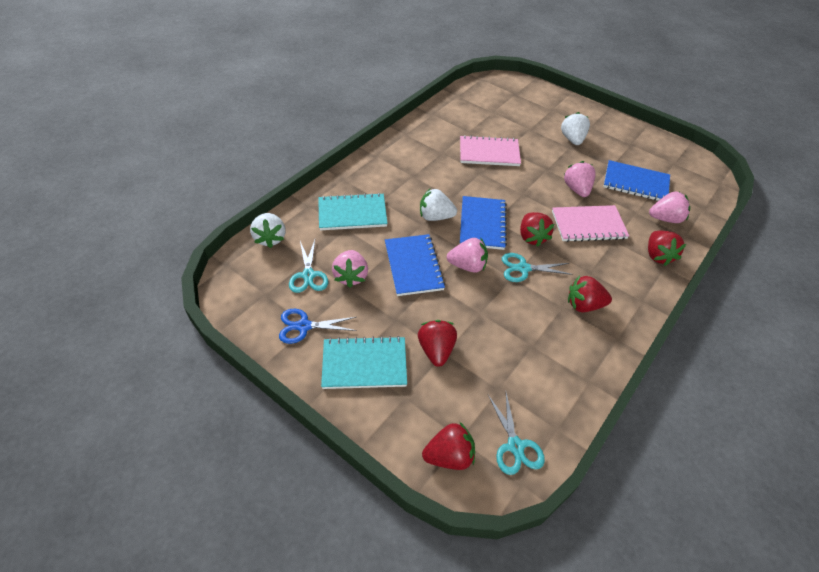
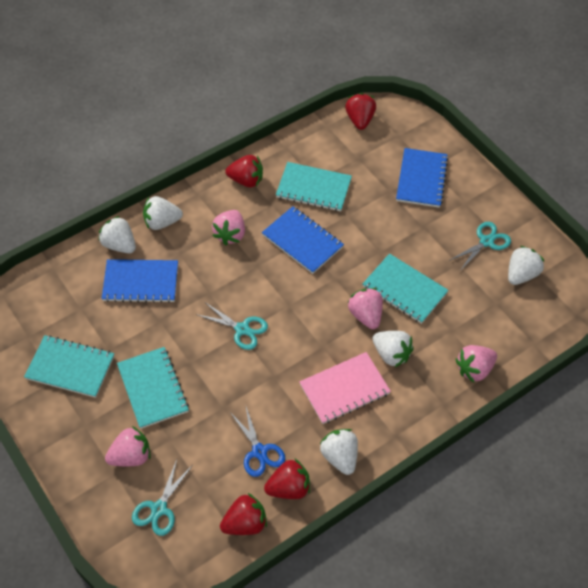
pink notebook: 2 -> 1
red strawberry: 5 -> 4
turquoise notebook: 2 -> 4
white strawberry: 3 -> 5

